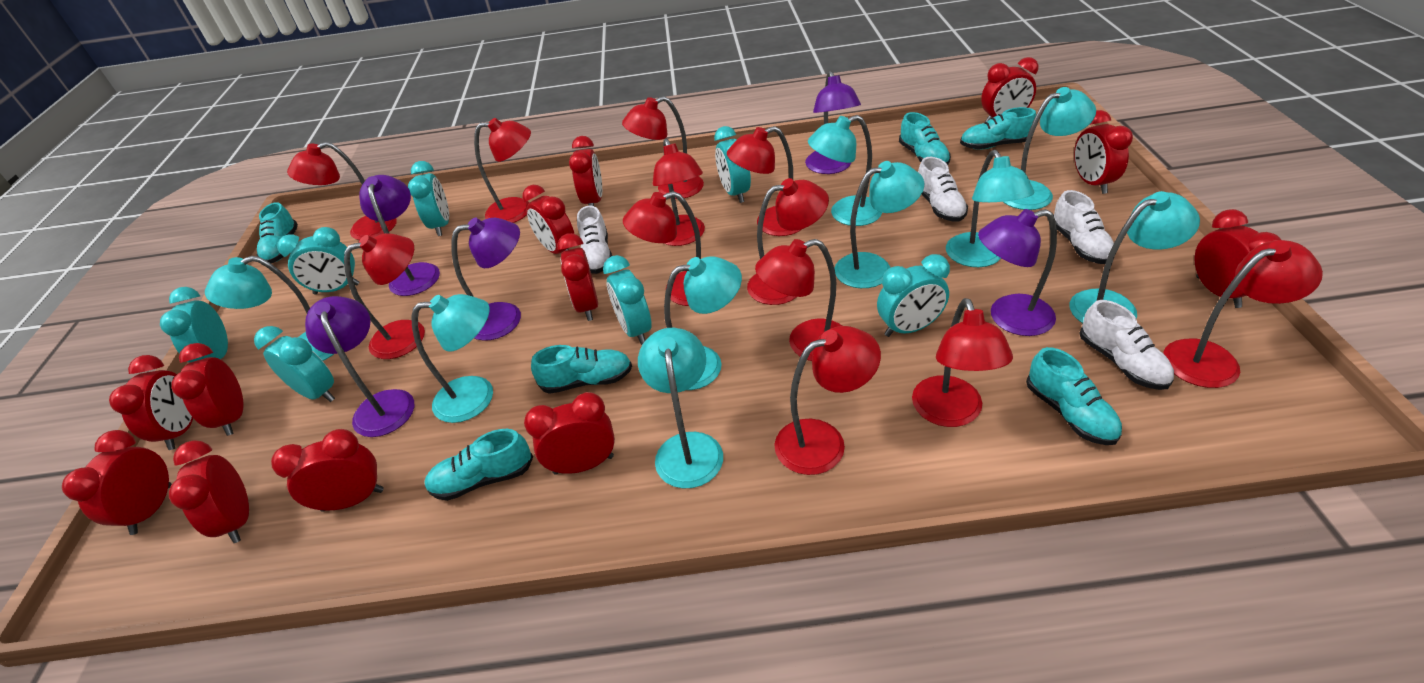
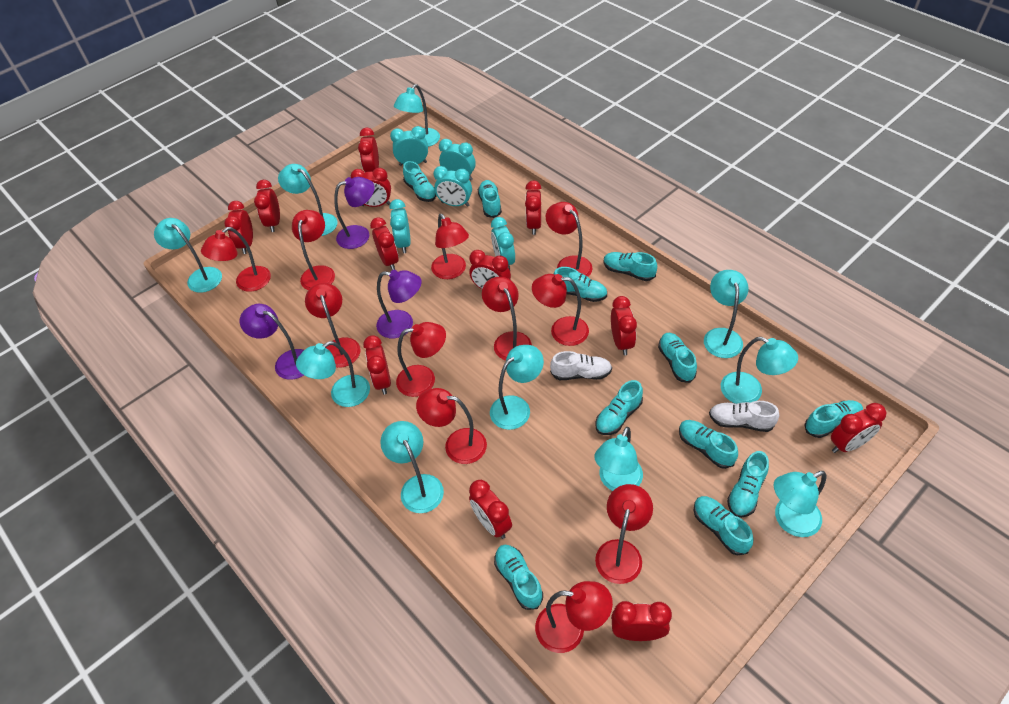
purple lamp: 5 -> 3
red lamp: 12 -> 11
turquoise clock: 7 -> 5
turquoise lamp: 9 -> 10
turquoise shoe: 6 -> 11
white shoe: 4 -> 2

